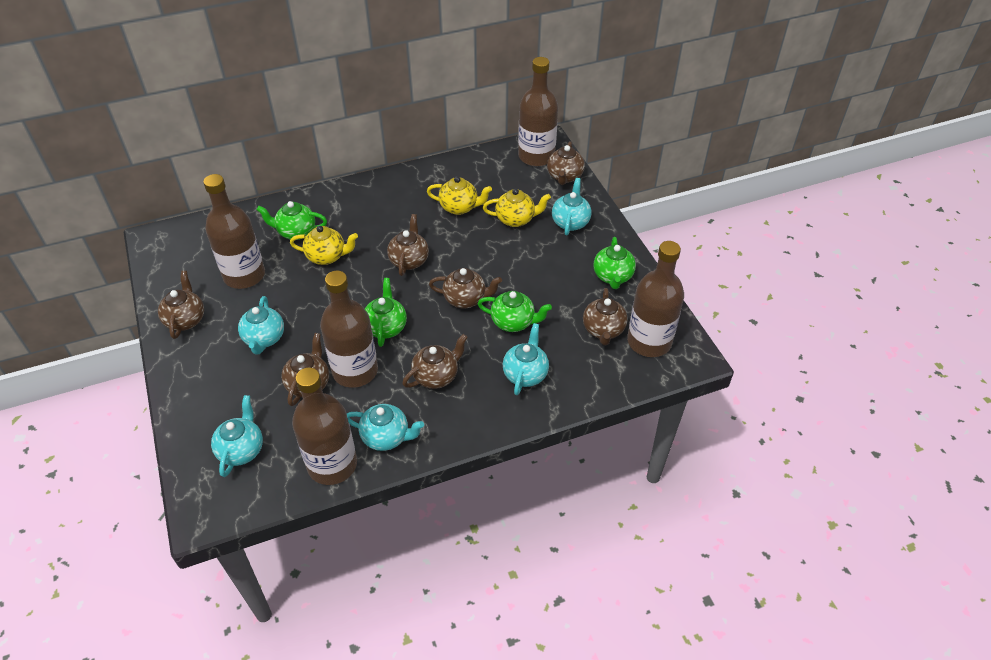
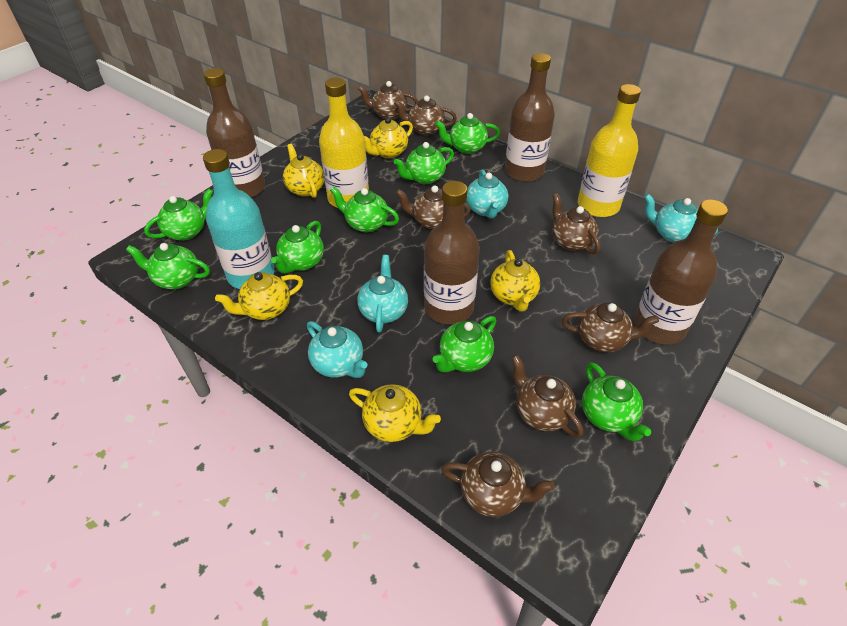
brown bottle: 5 -> 4
green teapot: 4 -> 8
turquoise bottle: 0 -> 1
turquoise teapot: 5 -> 4
yellow bottle: 0 -> 2
yellow teapot: 3 -> 5

